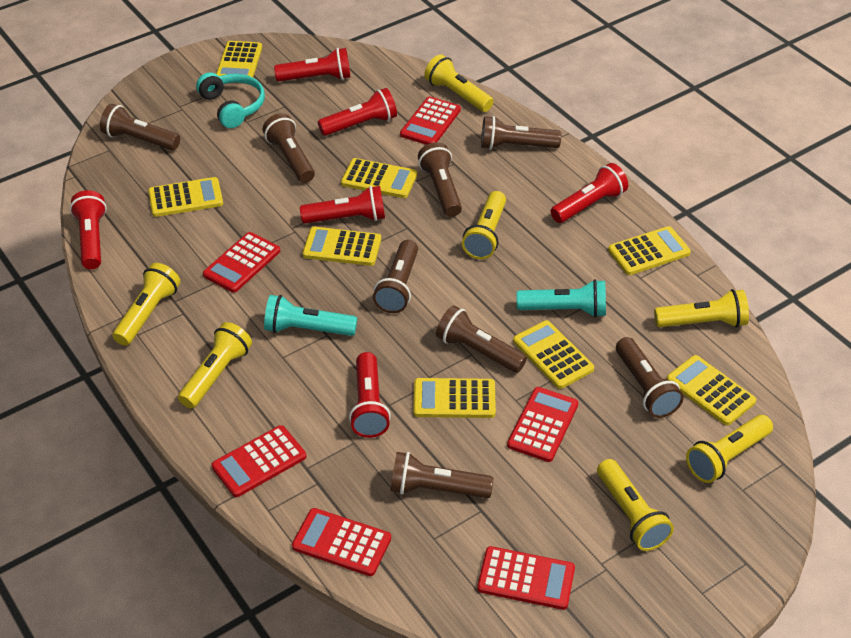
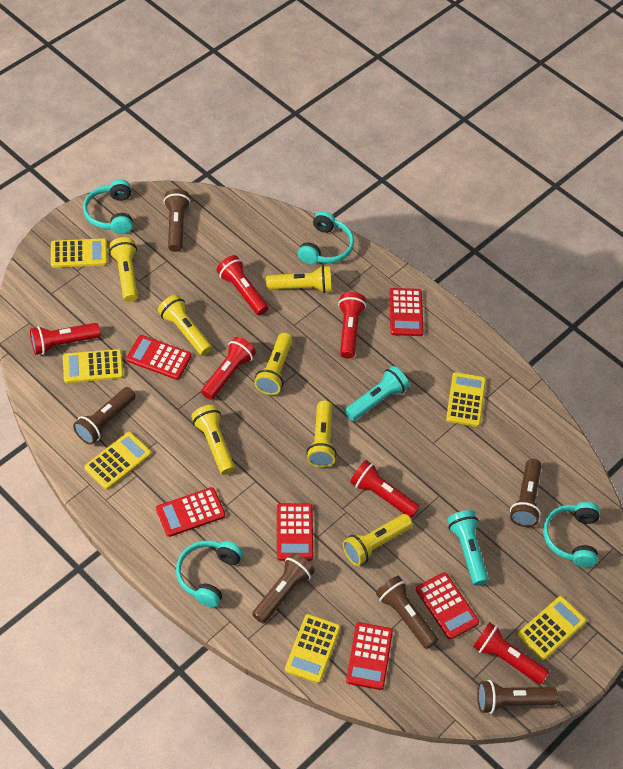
brown flashlight: 8 -> 6
turquoise headphones: 1 -> 4
yellow calculator: 8 -> 6

